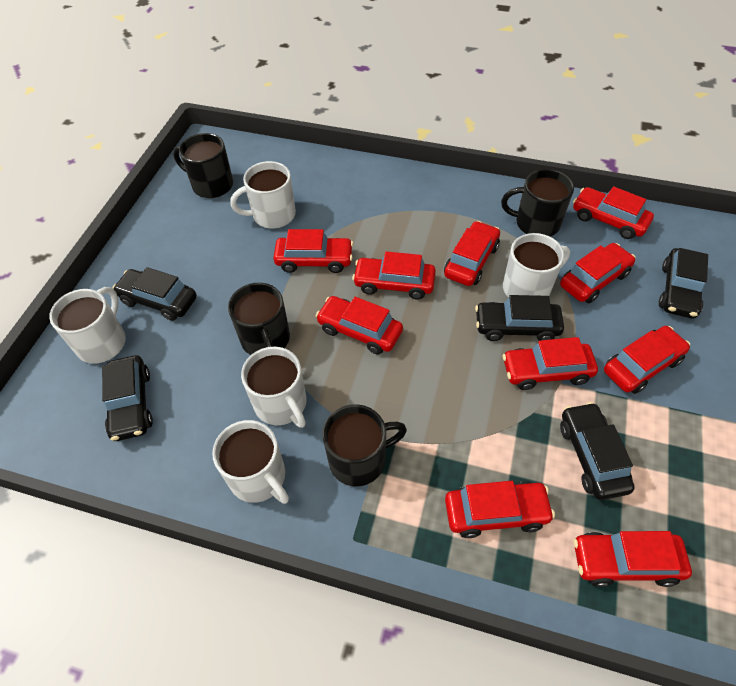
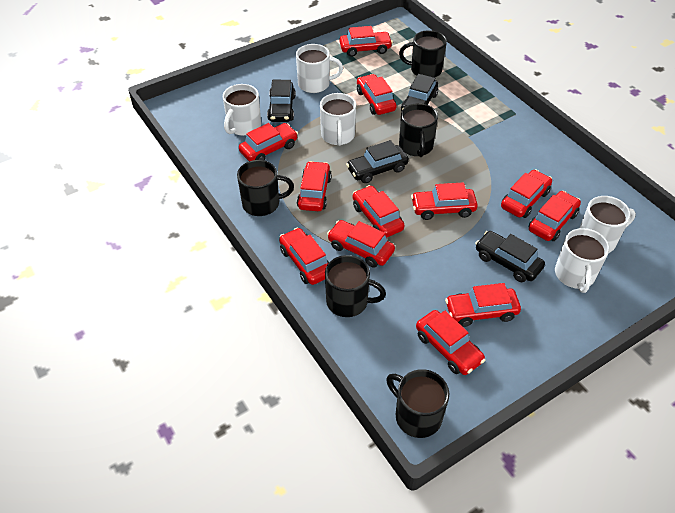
black car: 5 -> 4
black mug: 4 -> 5
red car: 10 -> 12

